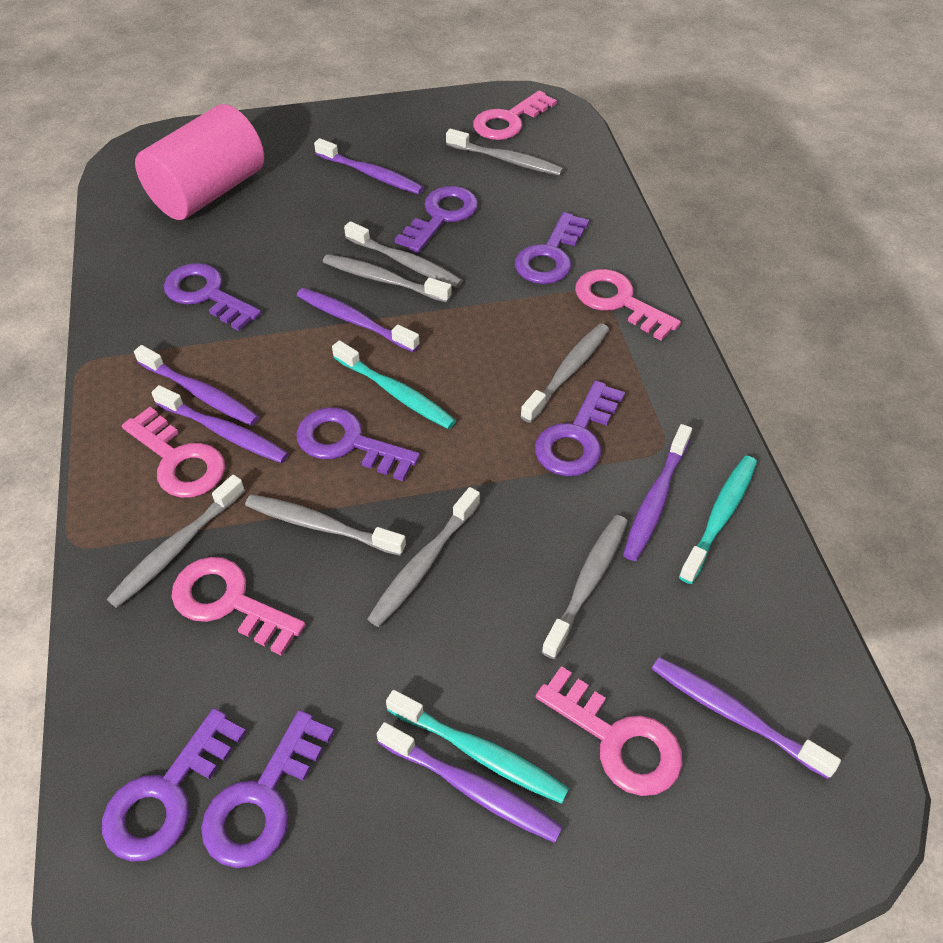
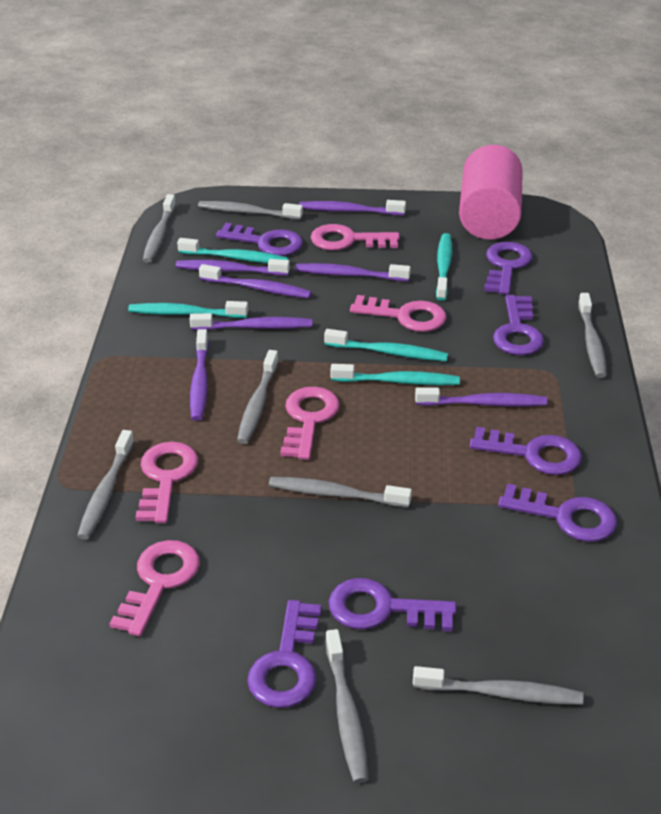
turquoise toothbrush: 3 -> 5

